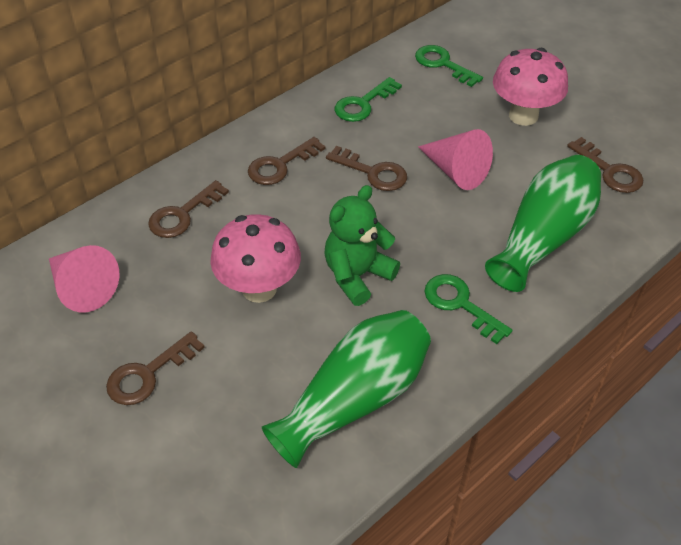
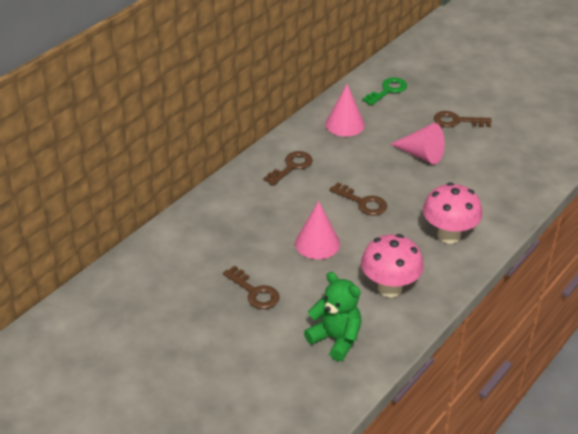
brown key: 5 -> 4
green key: 3 -> 1
green vase: 2 -> 0
pink cone: 2 -> 3

